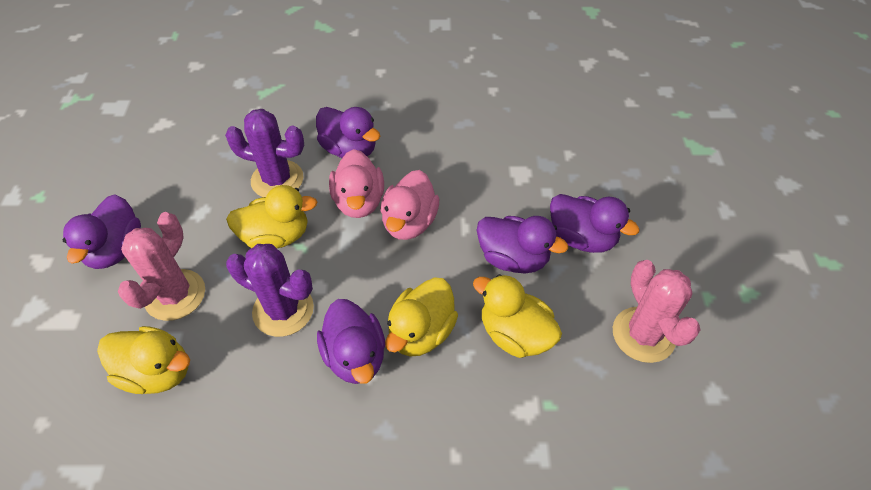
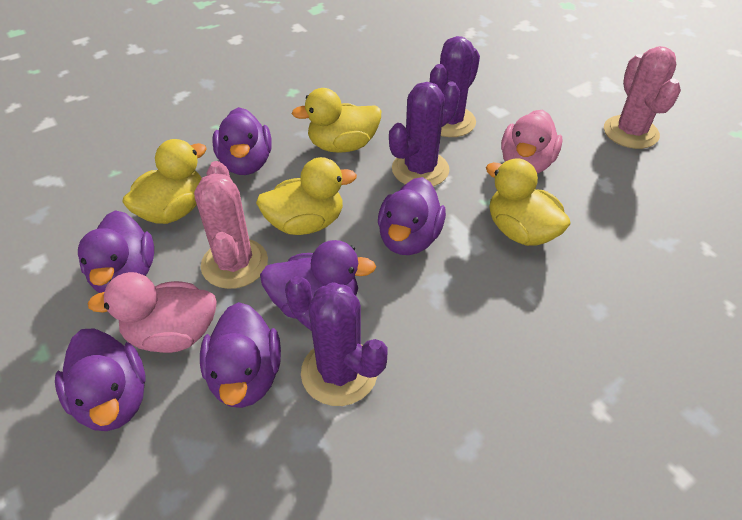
purple cactus: 2 -> 3
purple duck: 5 -> 6

